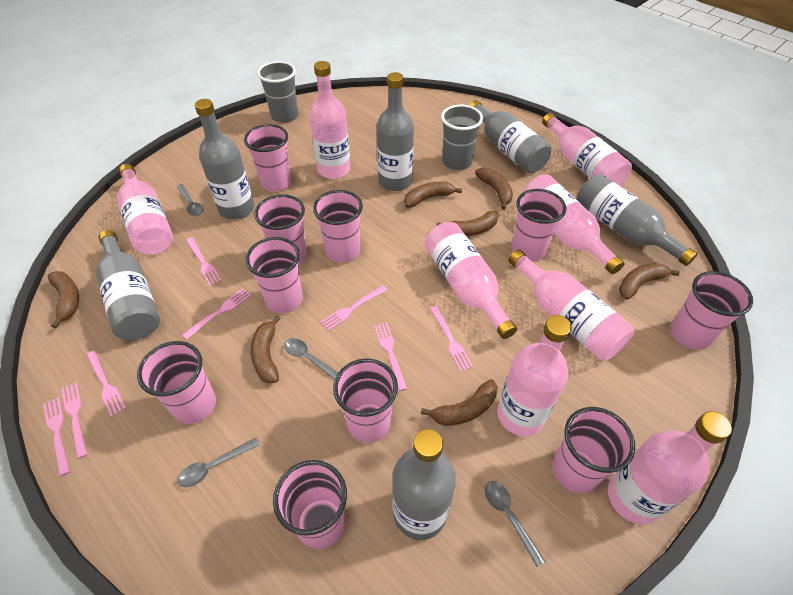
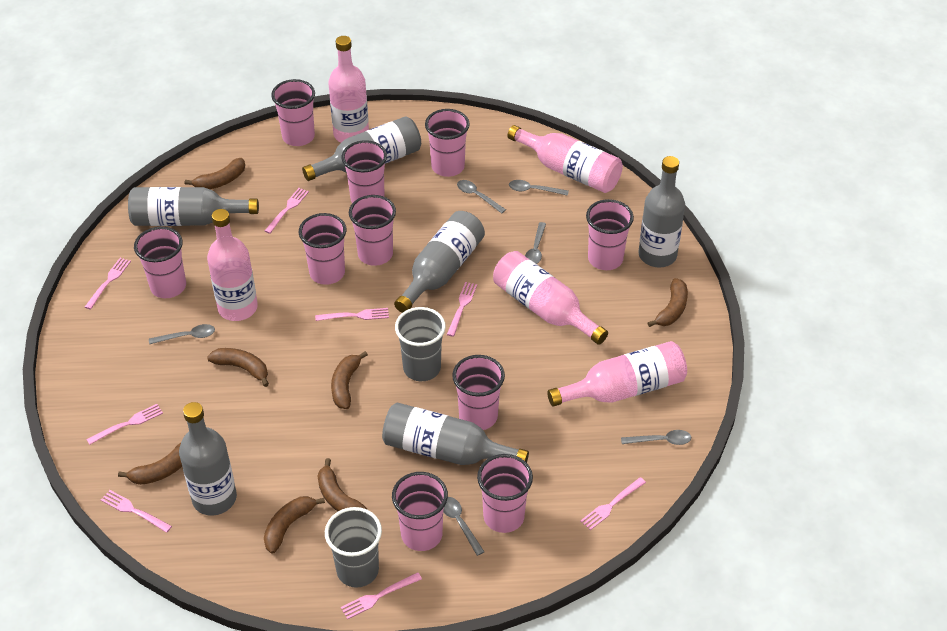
grey spoon: 4 -> 6
pink bottle: 8 -> 5

